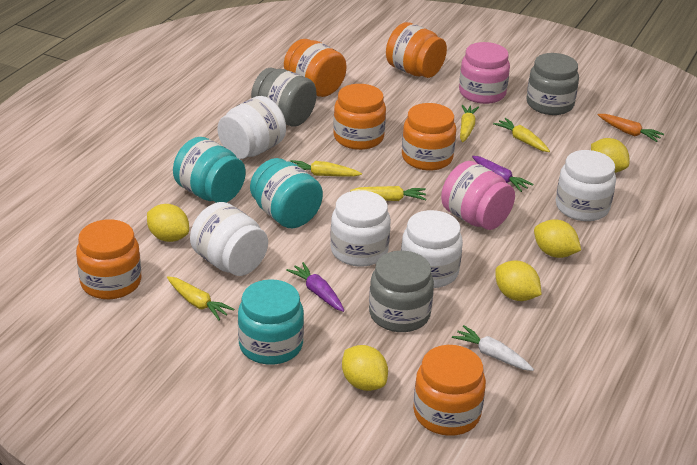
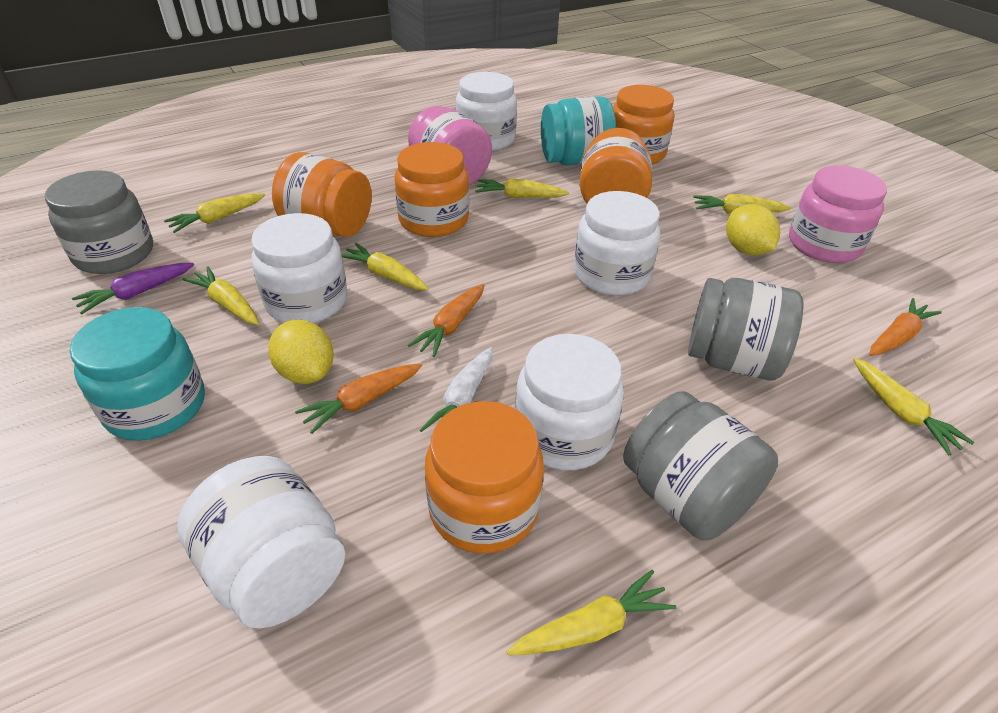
orange carrot: 1 -> 3
orange jar: 6 -> 5
purple carrot: 2 -> 1
turquoise jar: 3 -> 2
yellow carrot: 5 -> 7
yellow lemon: 5 -> 2

